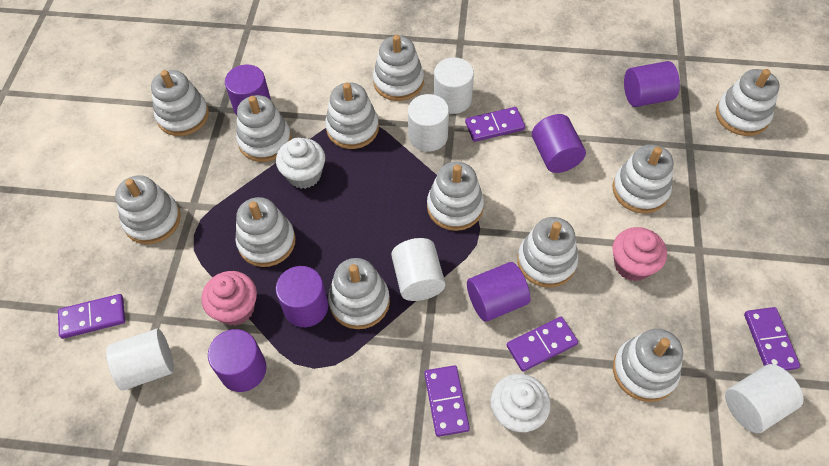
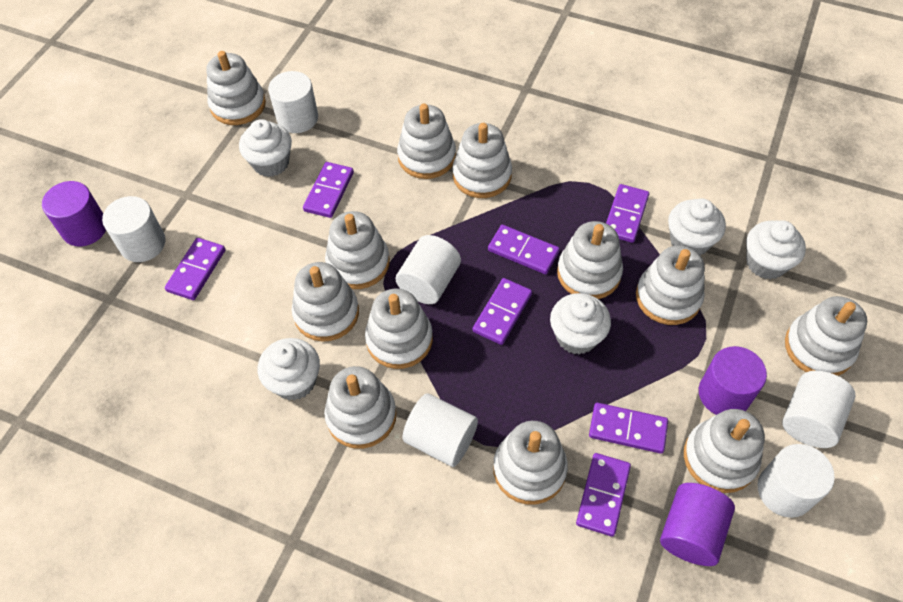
pink cupcake: 2 -> 0
purple cylinder: 6 -> 3
purple domino: 5 -> 7
white cupcake: 2 -> 5
white cylinder: 5 -> 6

